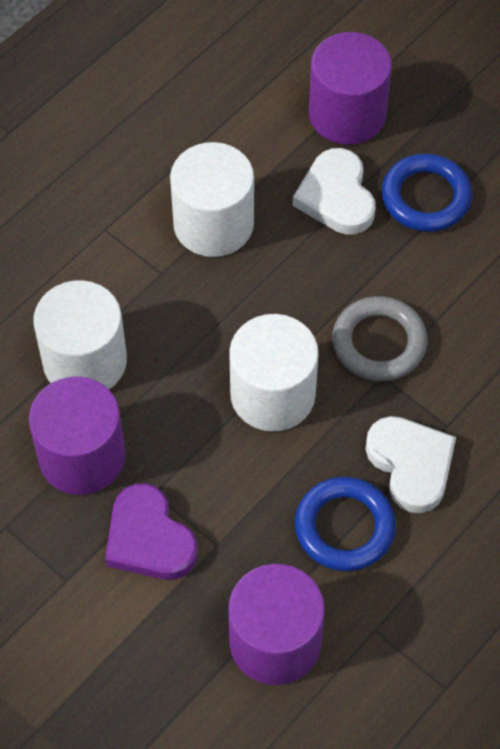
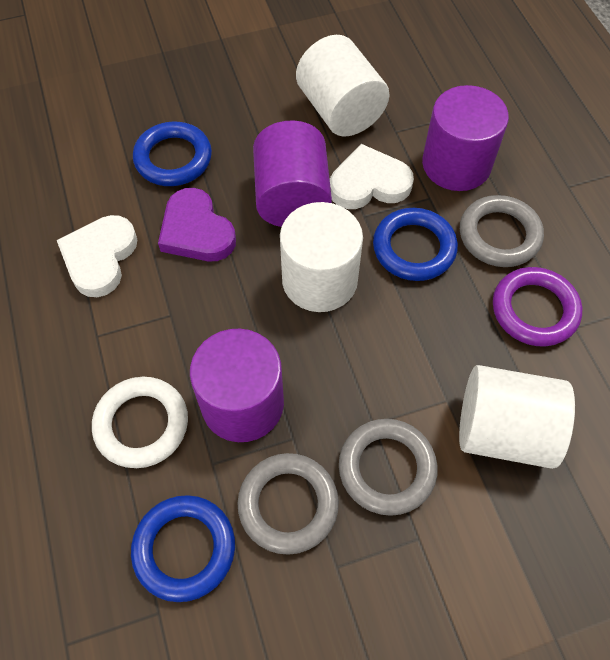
blue ring: 2 -> 3
grey ring: 1 -> 3
purple ring: 0 -> 1
white ring: 0 -> 1

